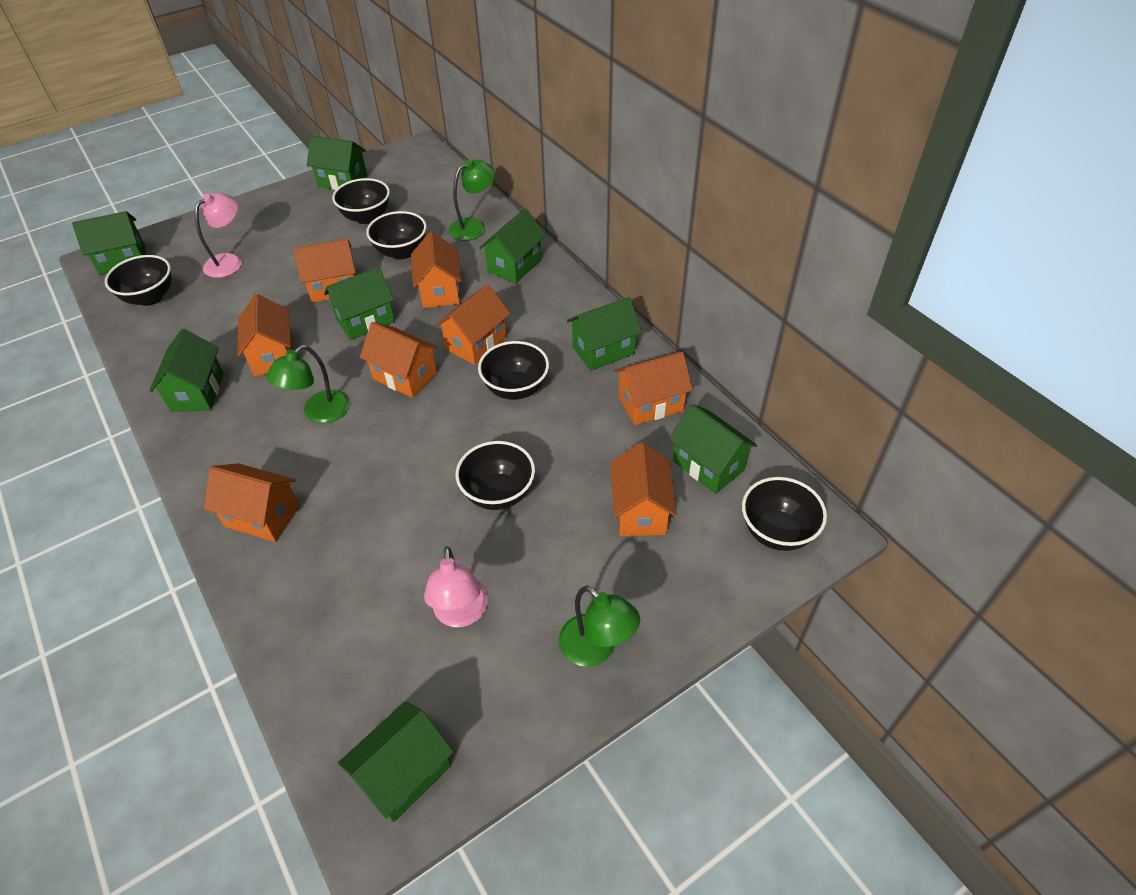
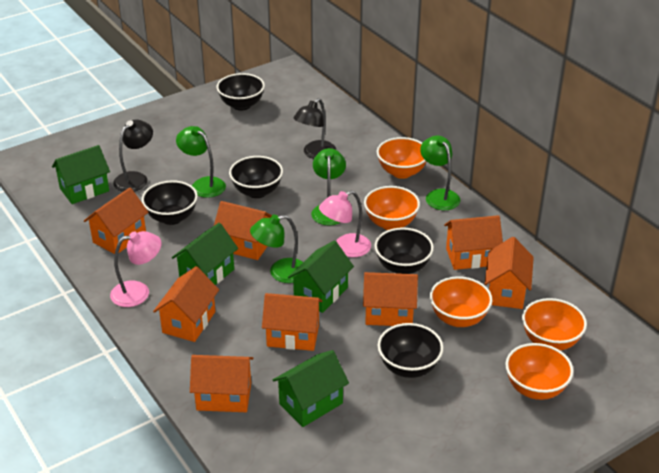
black bowl: 6 -> 5
black lamp: 0 -> 2
green house: 8 -> 4
green lamp: 3 -> 4
orange bowl: 0 -> 5

